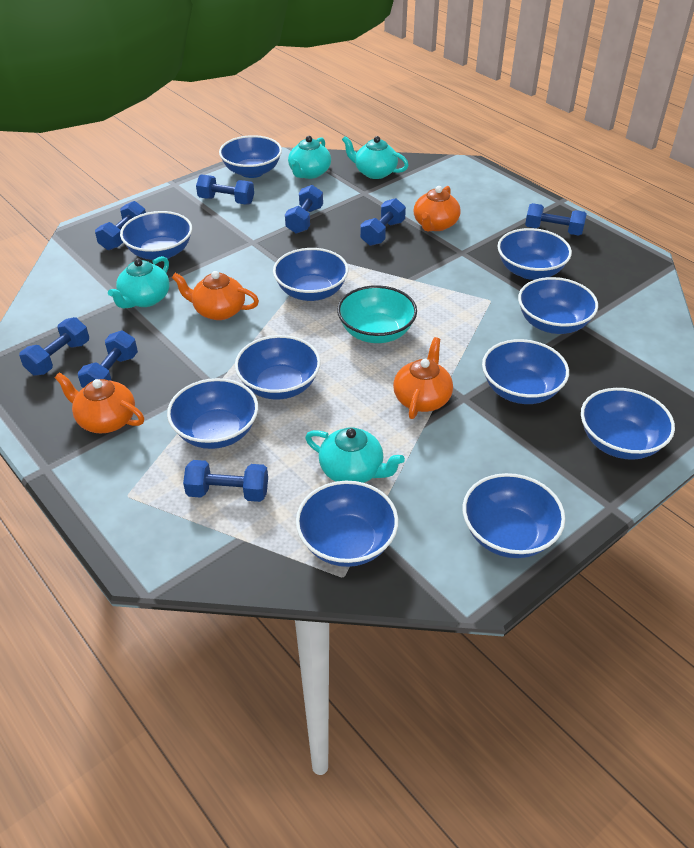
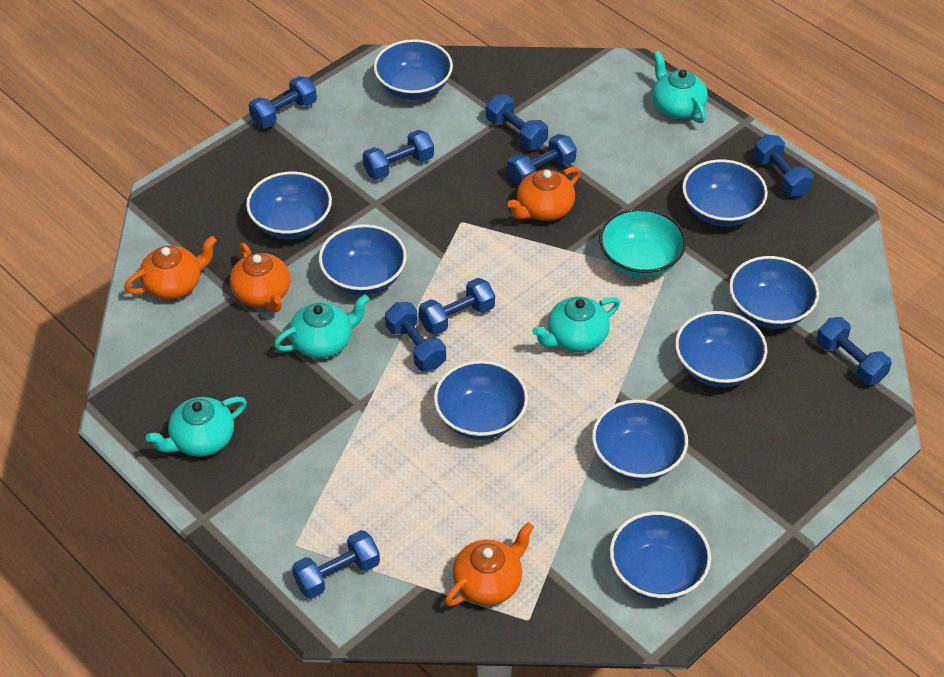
blue bowl: 11 -> 9
blue dumbbell: 8 -> 9

